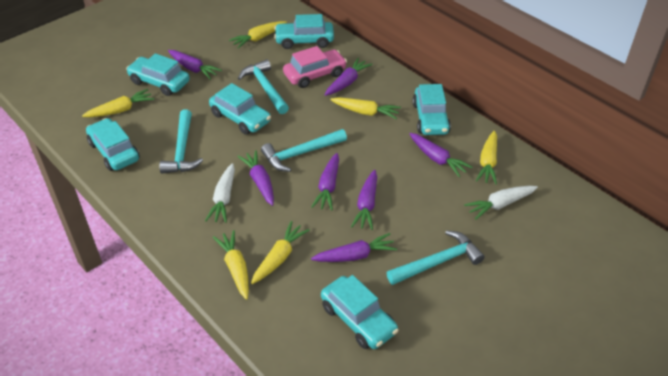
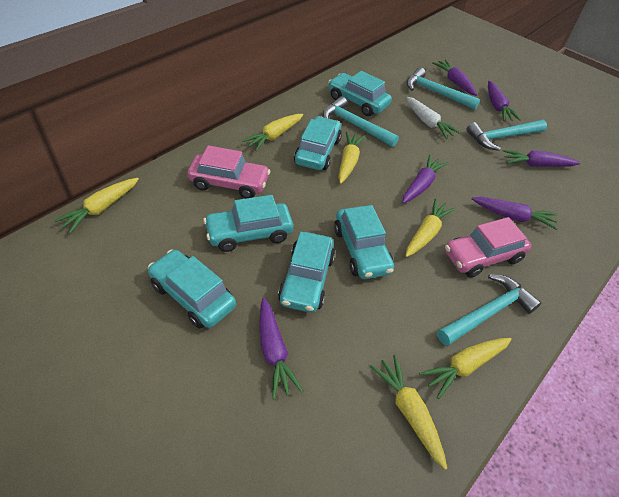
pink car: 1 -> 2
purple carrot: 7 -> 6
white carrot: 2 -> 1

